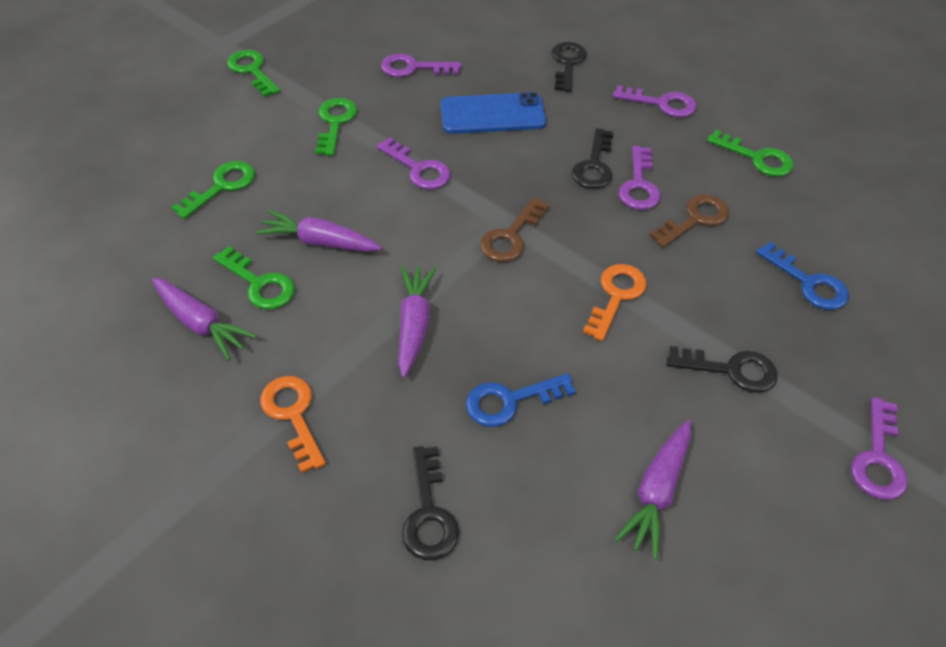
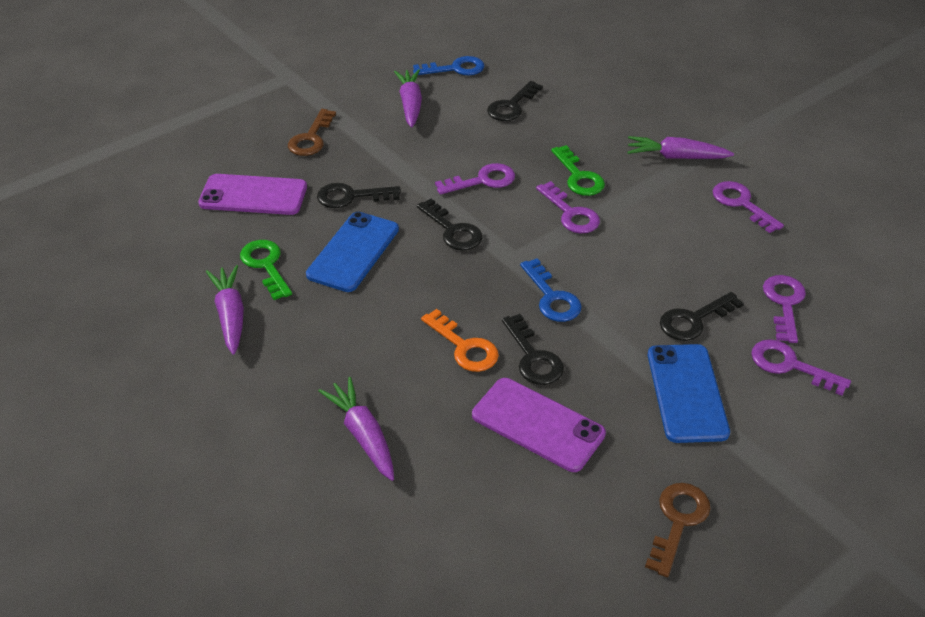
black key: 4 -> 5
blue phone: 1 -> 2
green key: 5 -> 2
orange key: 2 -> 1
purple phone: 0 -> 2

